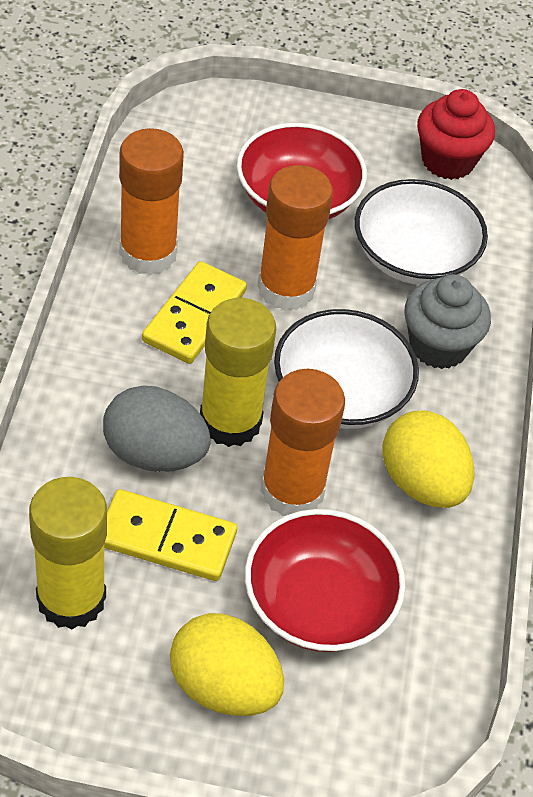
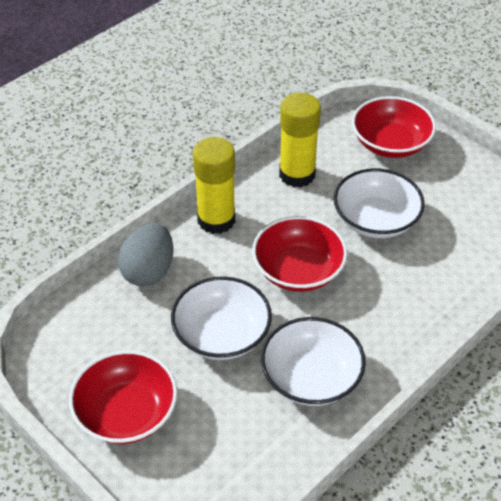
grey cupcake: 1 -> 0
orange glue stick: 3 -> 0
red bowl: 2 -> 3
red cupcake: 1 -> 0
white bowl: 2 -> 3
yellow domino: 2 -> 0
yellow egg: 2 -> 0

